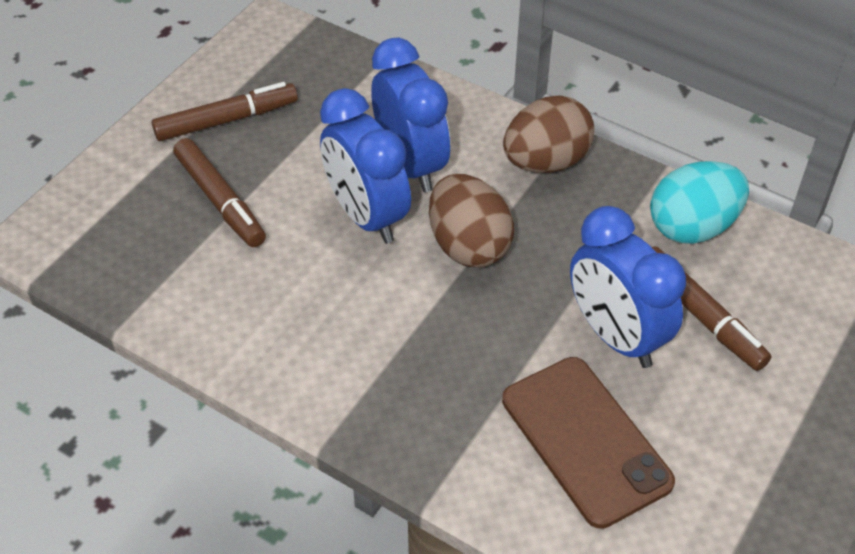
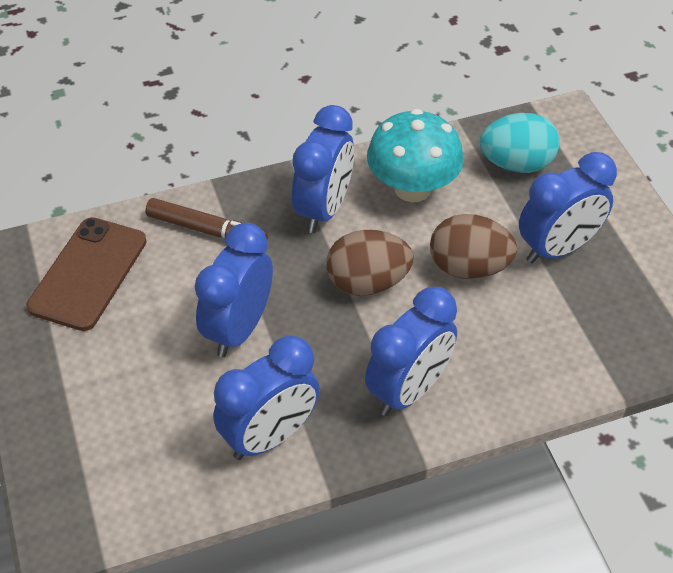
blue clock: 3 -> 5
brown marker: 3 -> 1
turquoise mushroom: 0 -> 1

